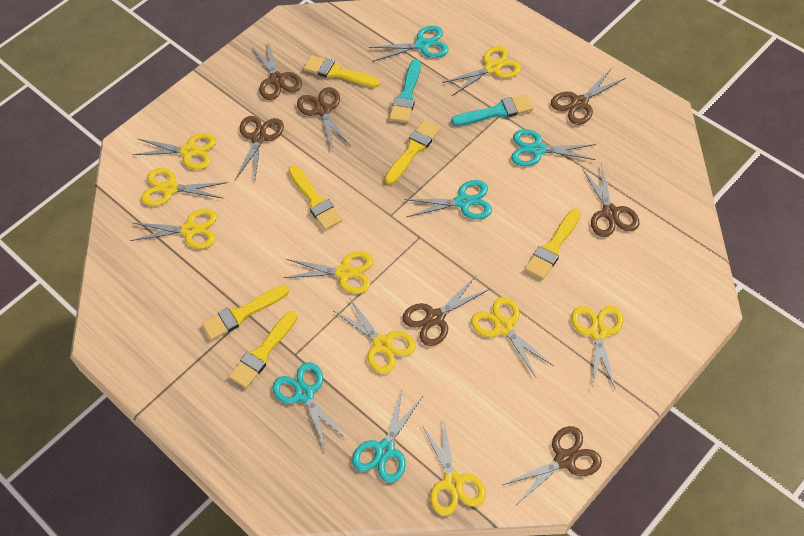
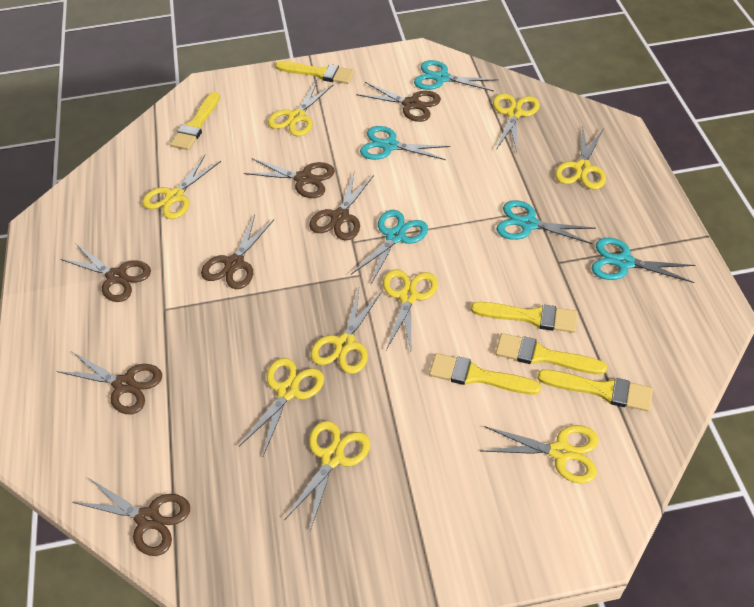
turquoise brush: 2 -> 0

